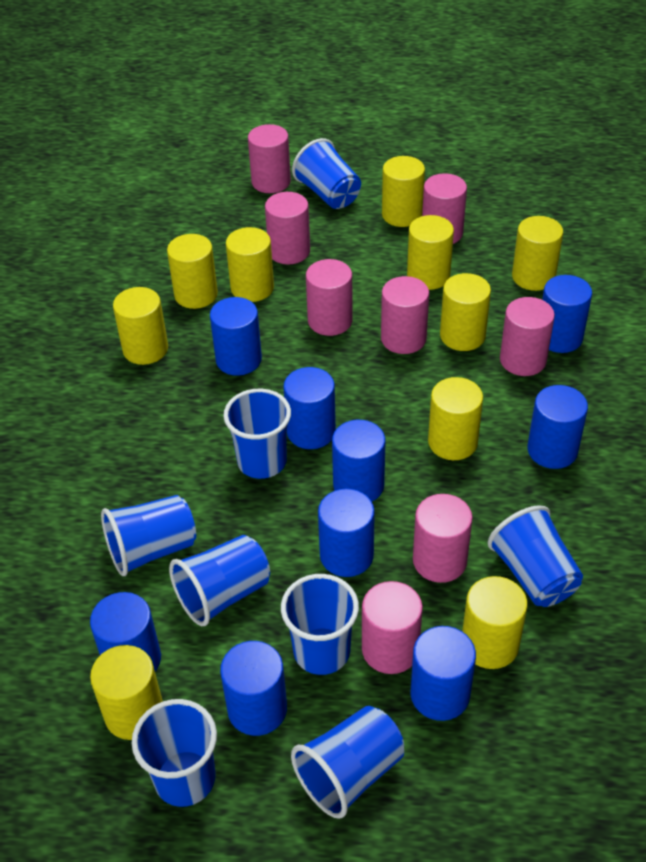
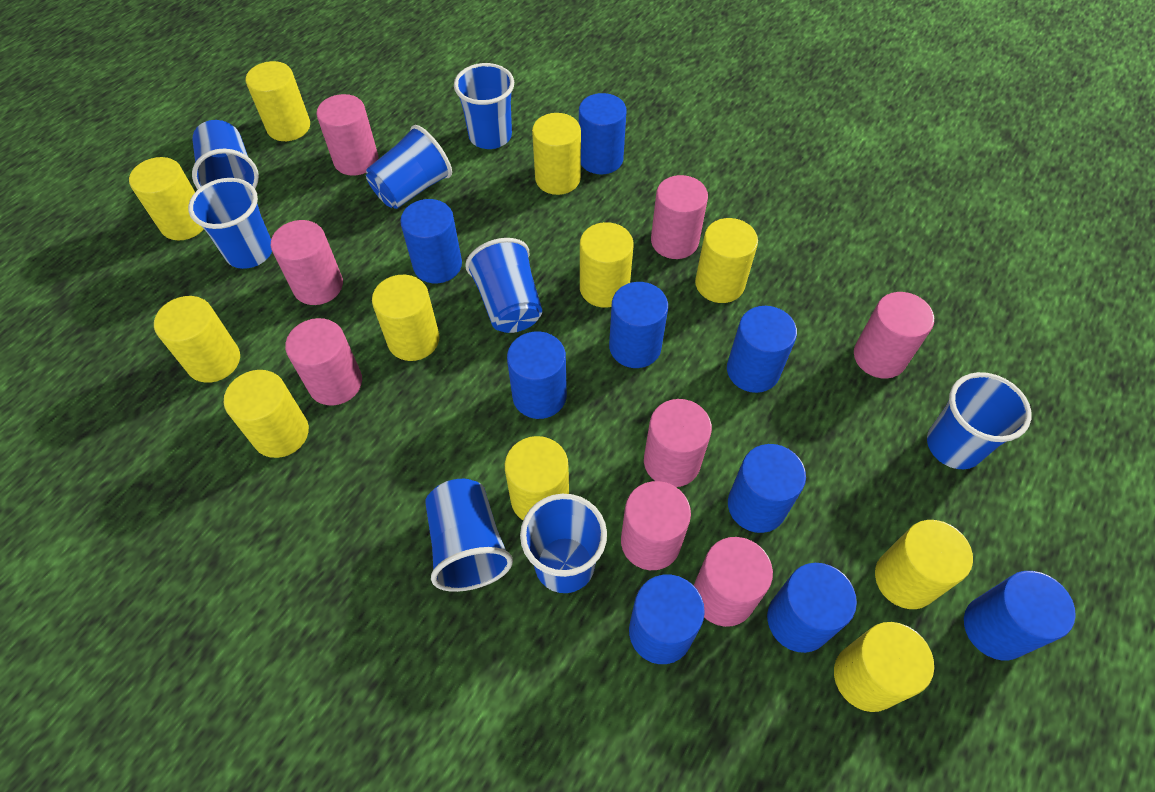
yellow cylinder: 10 -> 11

